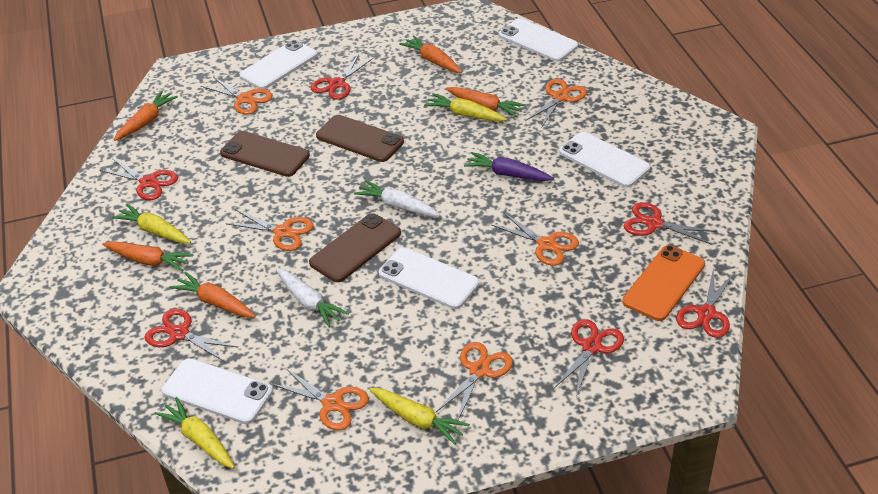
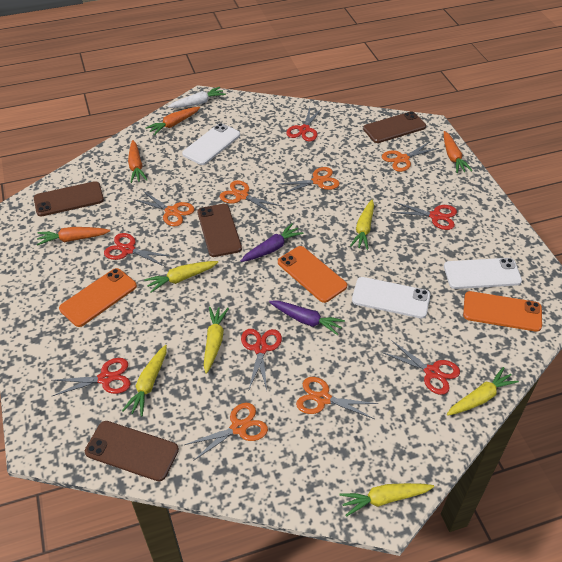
brown phone: 3 -> 4
orange carrot: 5 -> 4
orange phone: 1 -> 3
purple carrot: 1 -> 2
white carrot: 2 -> 1
white phone: 5 -> 3
yellow carrot: 4 -> 6

